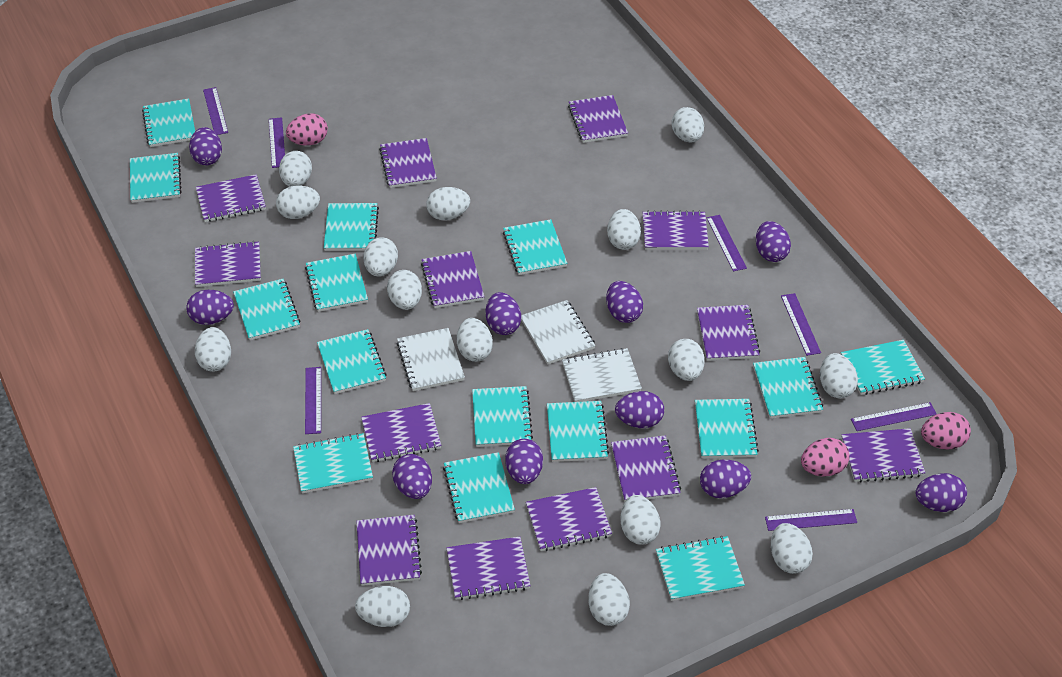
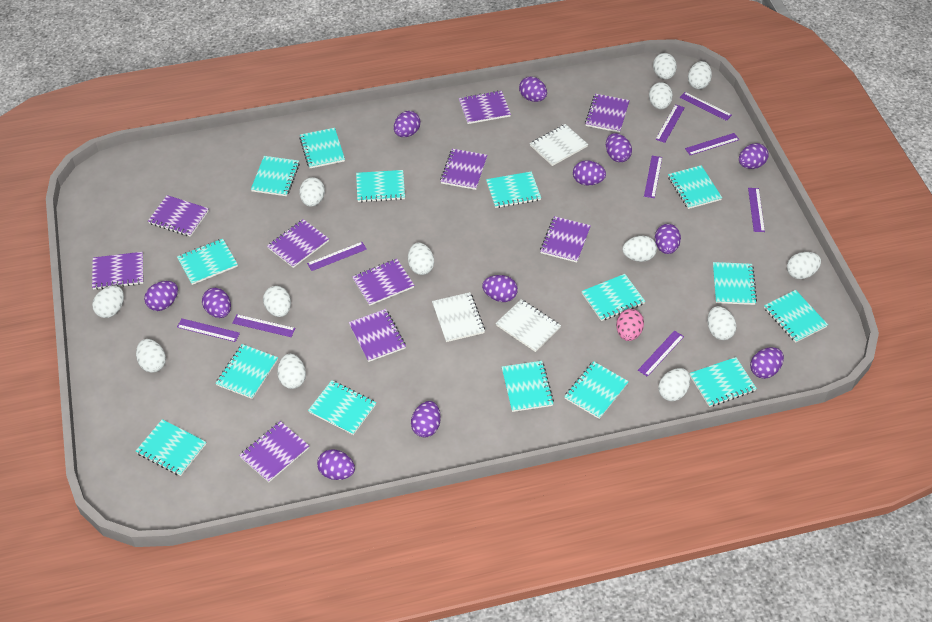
pink egg: 3 -> 1
purple egg: 10 -> 12
purple notebook: 13 -> 10
purple ruler: 7 -> 9
white egg: 15 -> 13

